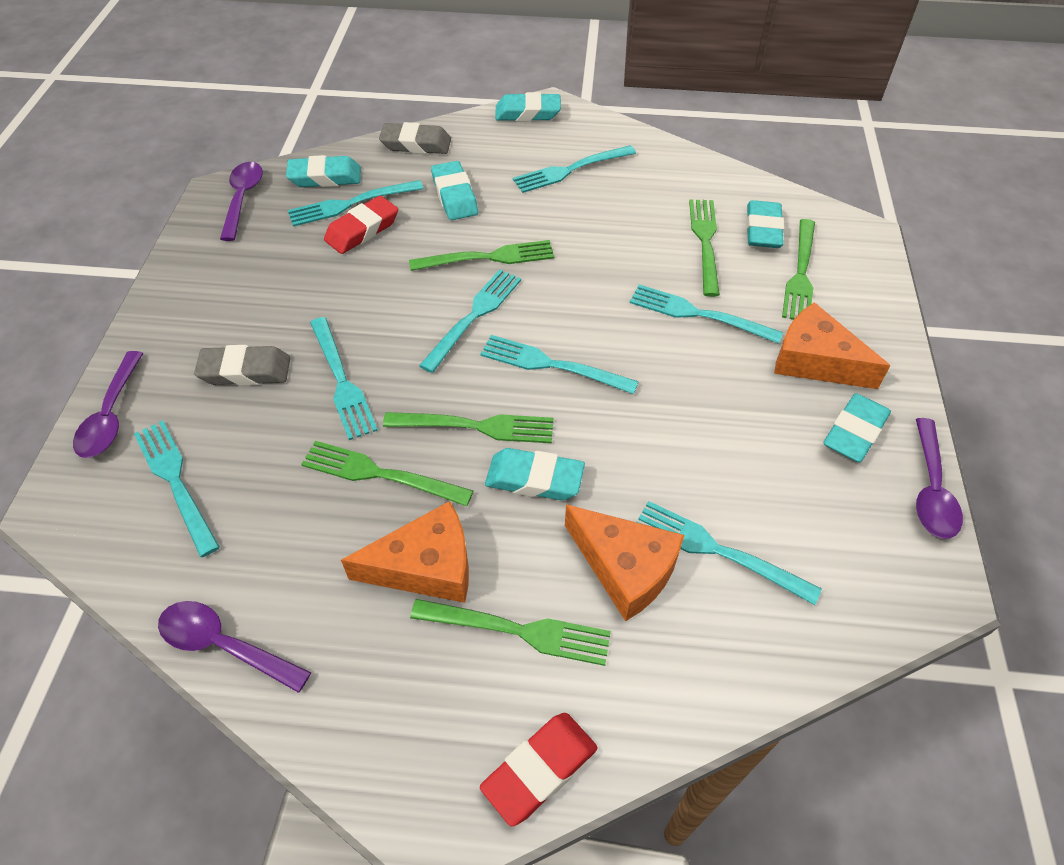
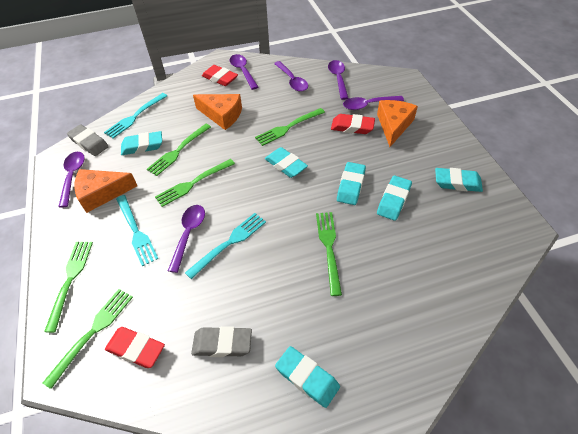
purple spoon: 4 -> 6
red eraser: 2 -> 3
turquoise fork: 8 -> 3

